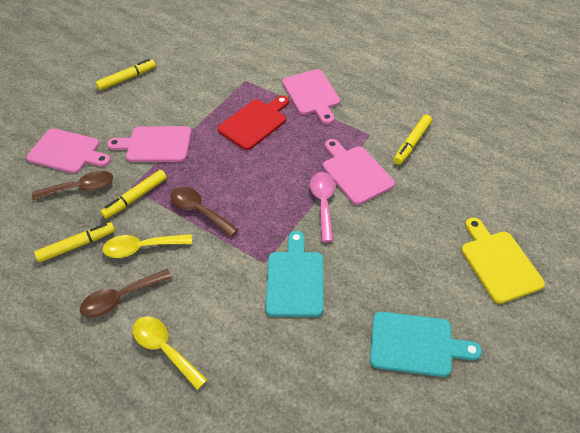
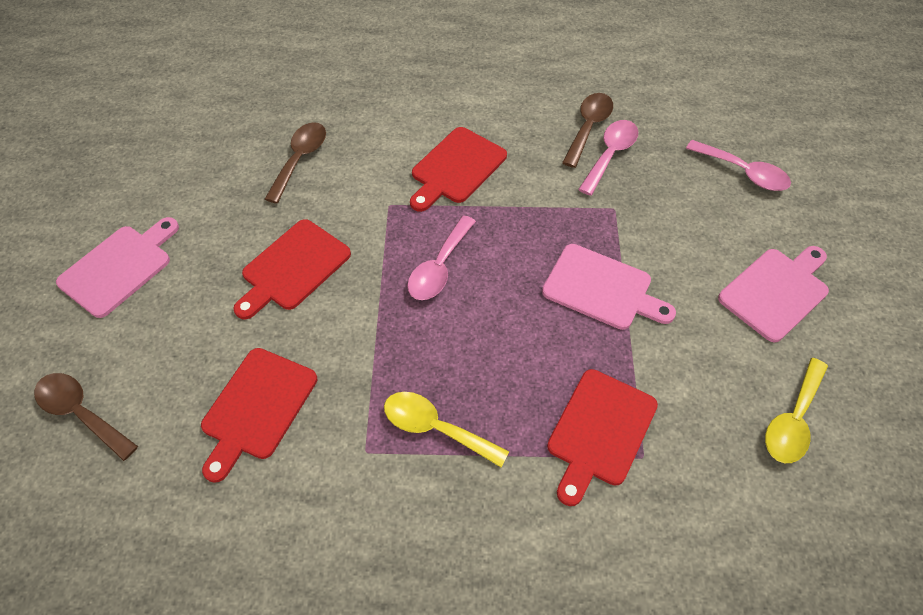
pink cutting board: 4 -> 3
pink spoon: 1 -> 3
red cutting board: 1 -> 4
turquoise cutting board: 2 -> 0
yellow cutting board: 1 -> 0
yellow marker: 4 -> 0

